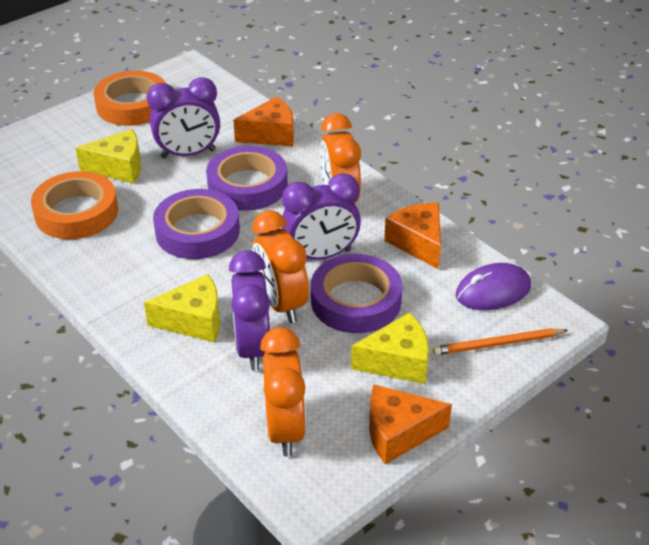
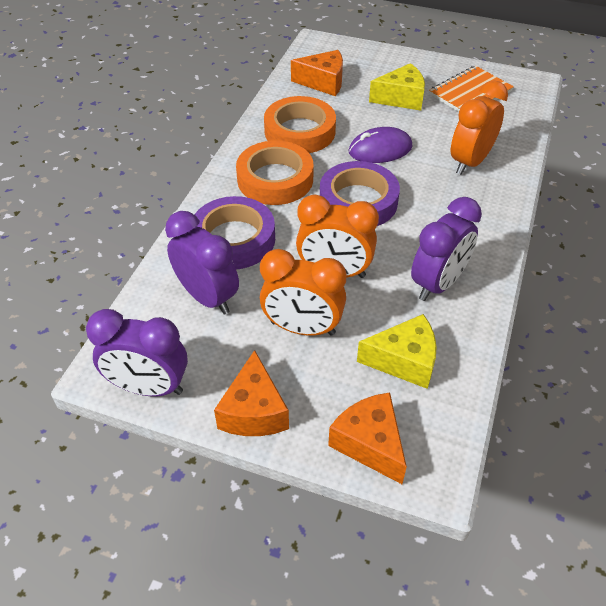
orange notebook: 0 -> 1
orange pencil: 1 -> 0
purple tape: 3 -> 2
yellow cheese: 3 -> 2

